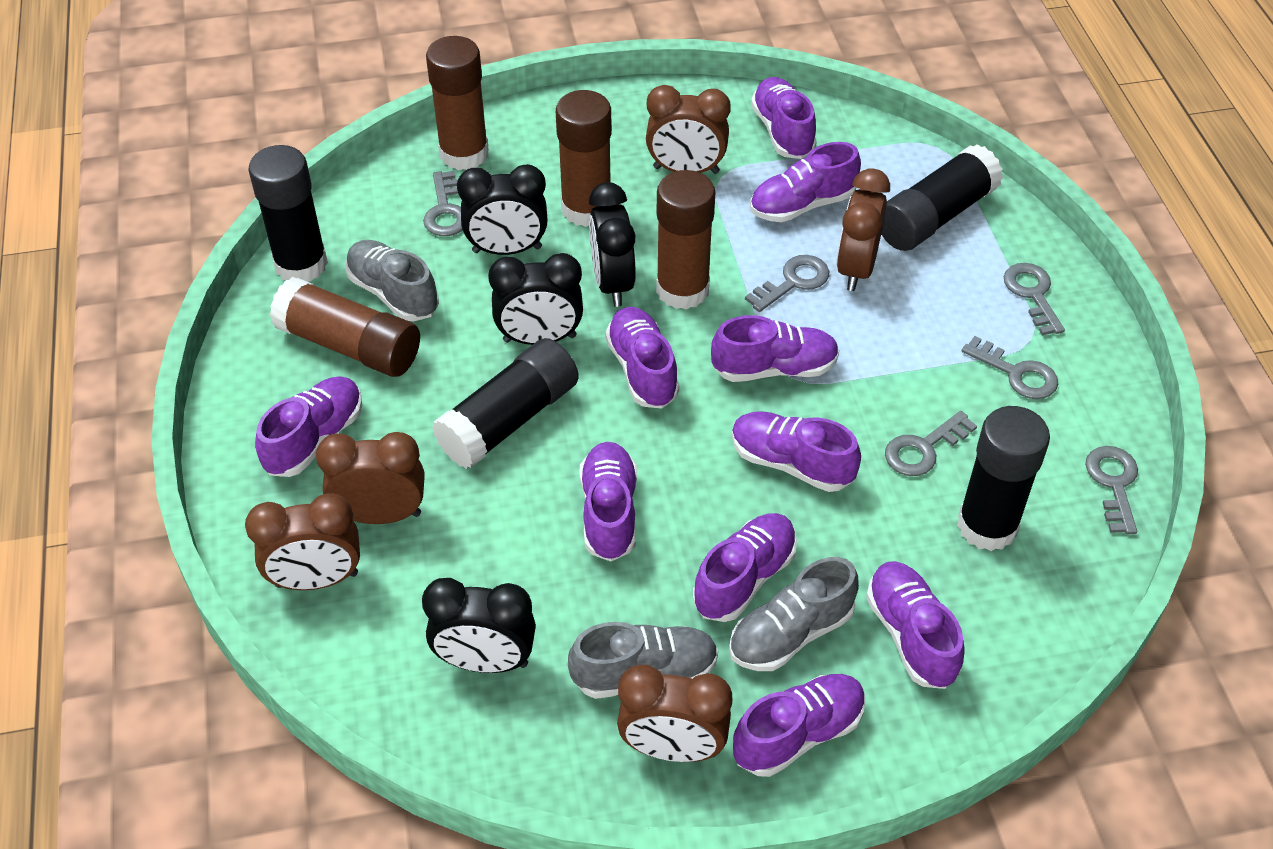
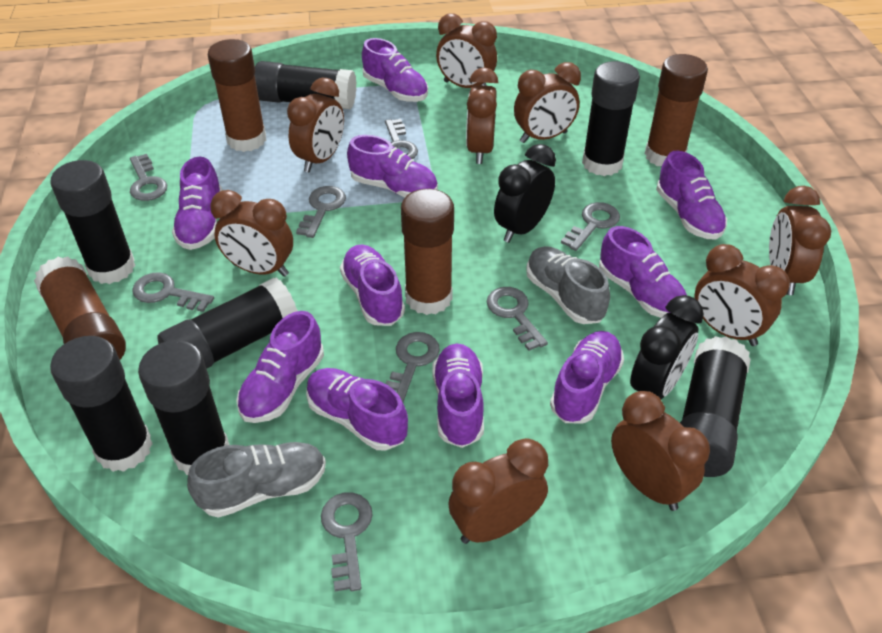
black clock: 4 -> 2
black glue stick: 4 -> 7
brown clock: 5 -> 9
grey key: 6 -> 8
grey shoe: 3 -> 2

